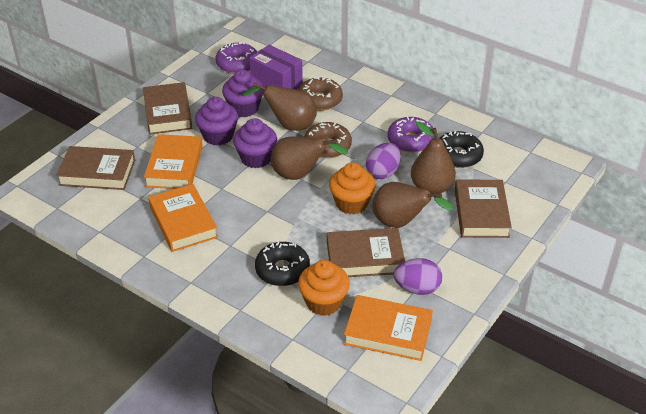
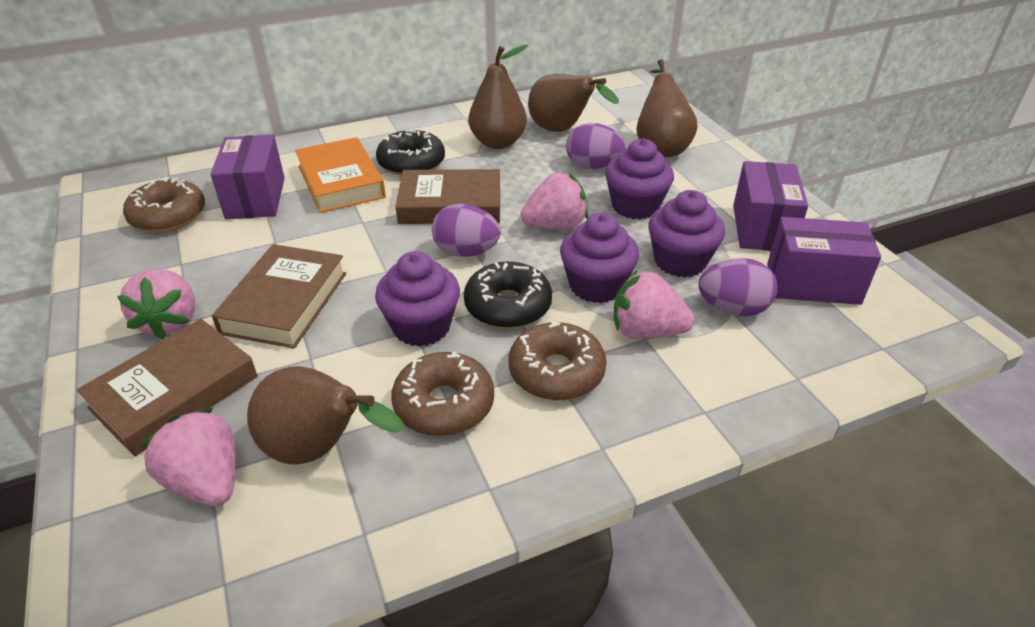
brown book: 4 -> 3
brown donut: 2 -> 3
orange book: 3 -> 1
orange cupcake: 2 -> 0
pink strawberry: 0 -> 4
purple box: 1 -> 3
purple cupcake: 3 -> 4
purple donut: 2 -> 0
purple egg: 2 -> 3

